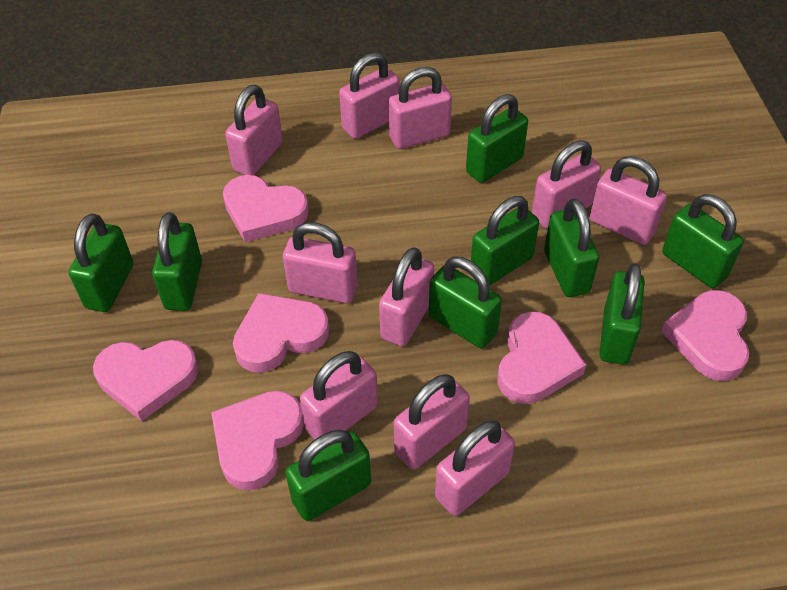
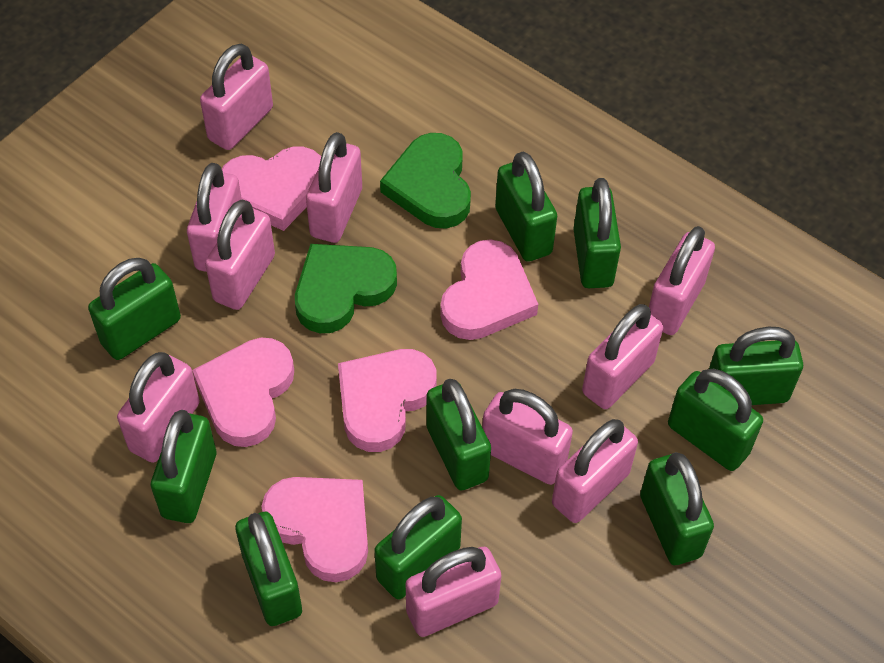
green heart: 0 -> 2
green padlock: 9 -> 10
pink heart: 6 -> 5

